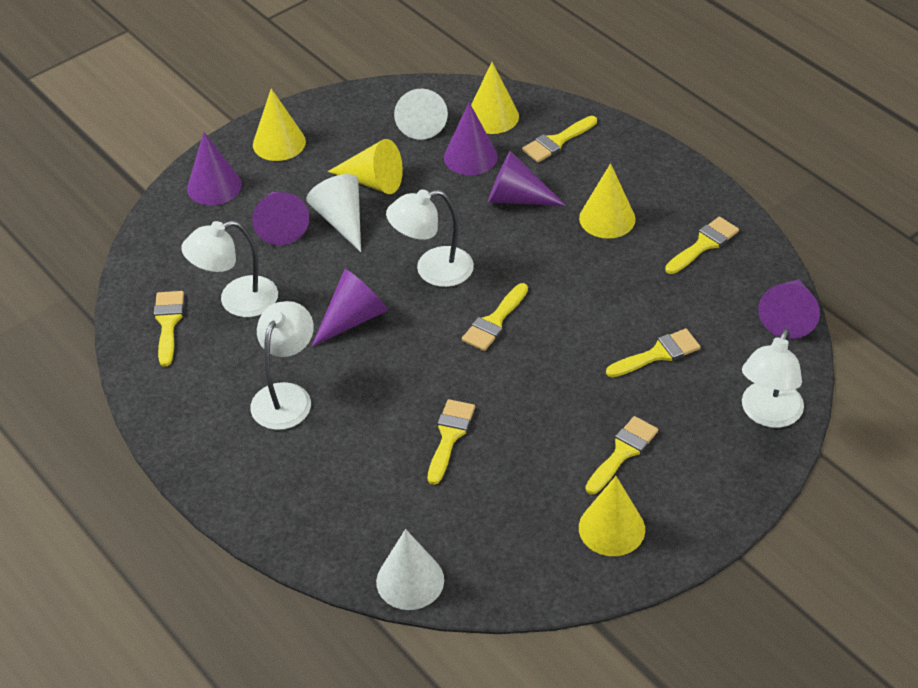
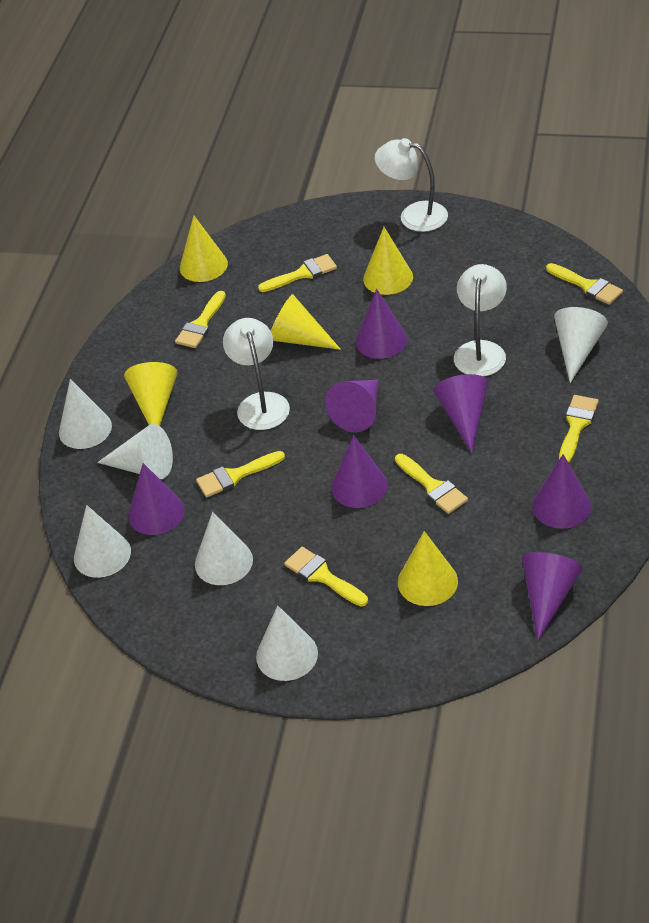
purple cone: 6 -> 7
white cone: 3 -> 6
white lamp: 4 -> 3

